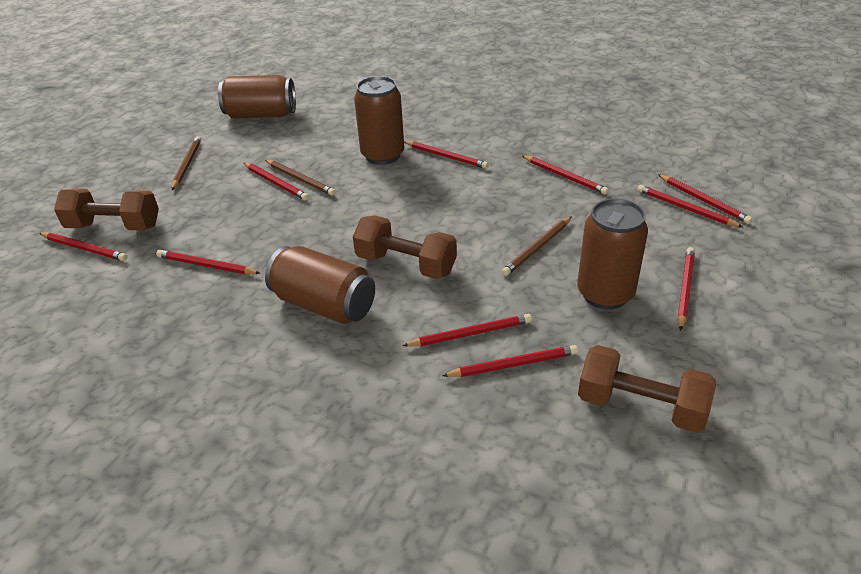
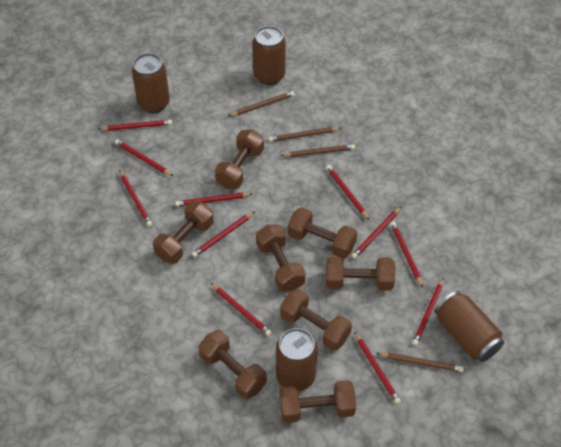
brown dumbbell: 3 -> 8
brown pencil: 3 -> 4
red pencil: 10 -> 11

